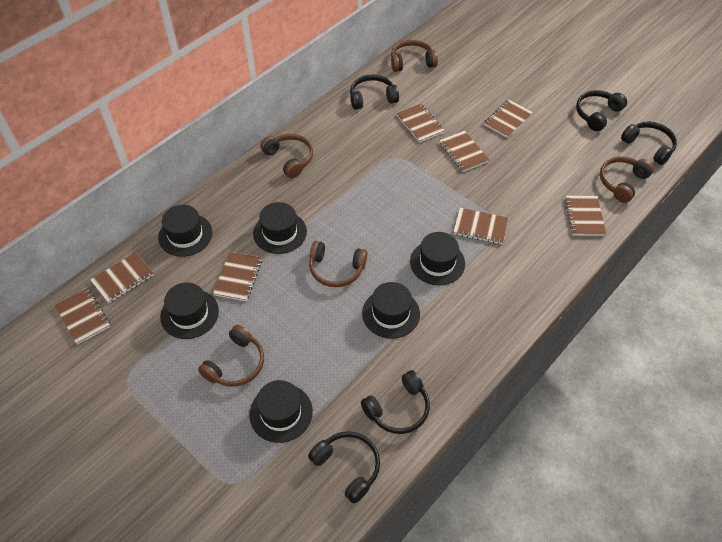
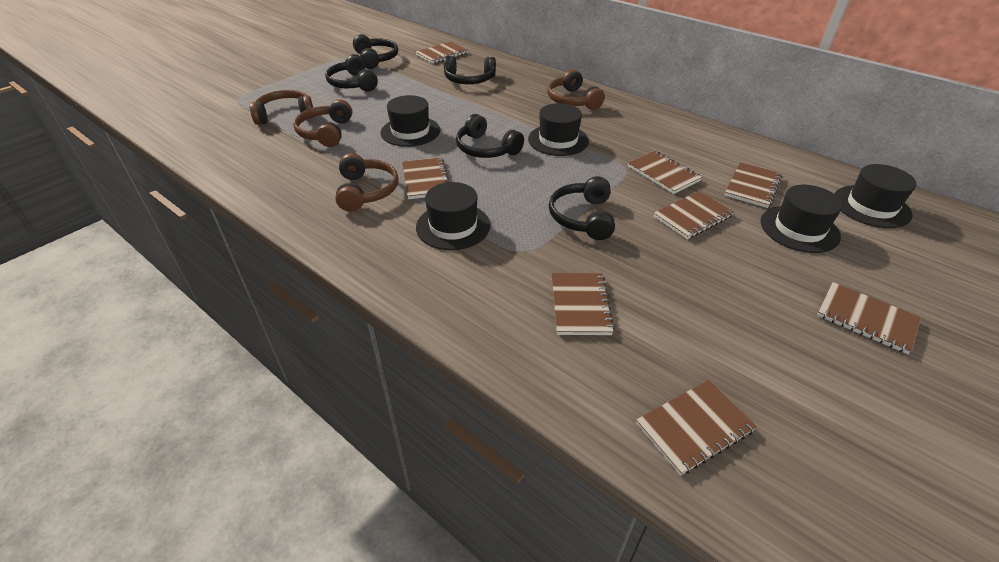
black hat: 6 -> 5
brown headphones: 5 -> 4

